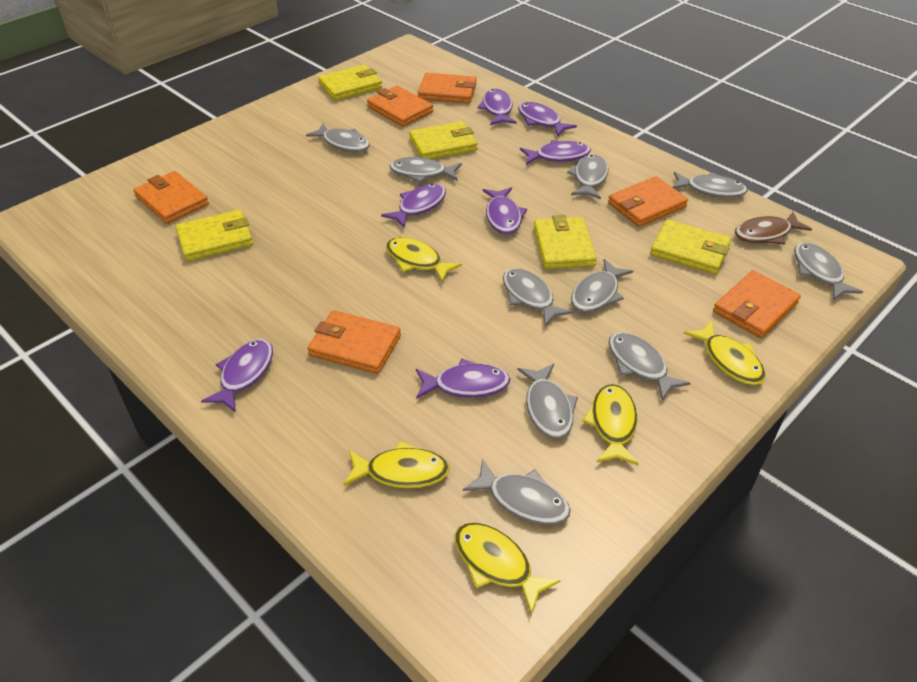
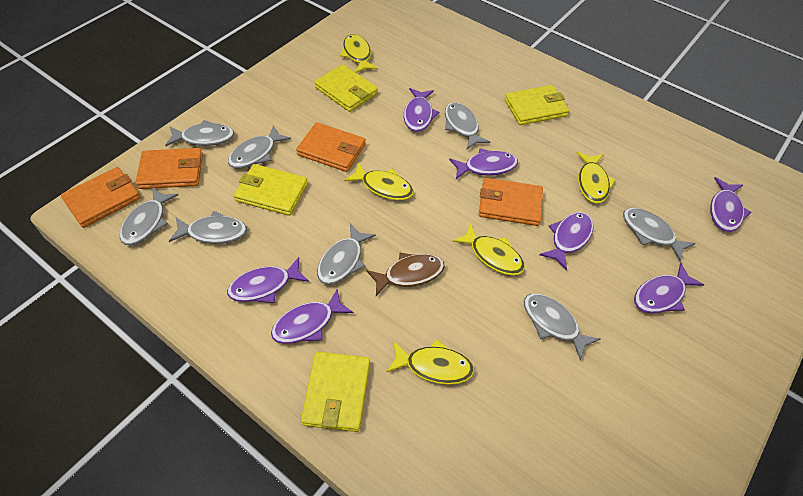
grey fish: 10 -> 8
orange wallet: 6 -> 4
yellow wallet: 5 -> 4

